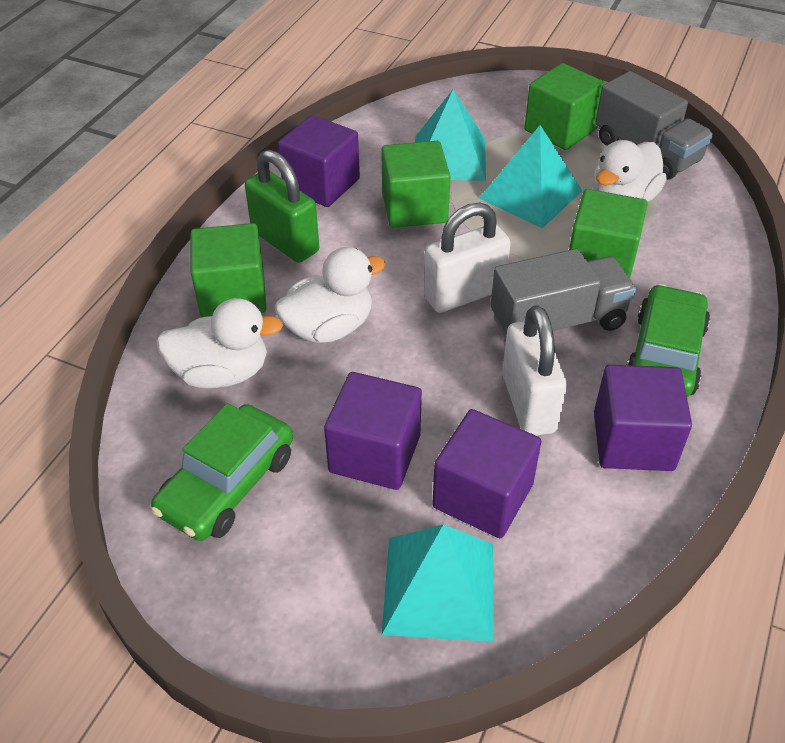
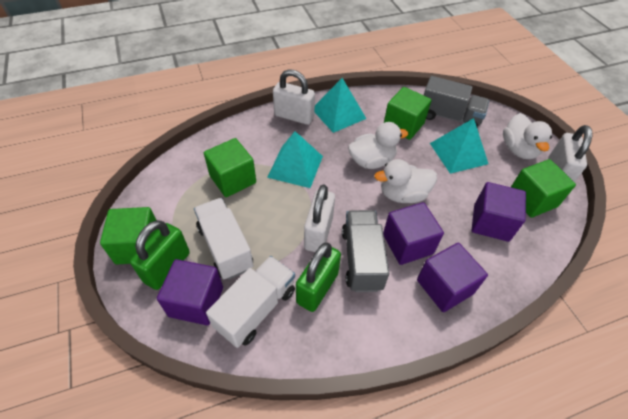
green car: 2 -> 0
green padlock: 1 -> 2
white padlock: 2 -> 3
white truck: 0 -> 2

